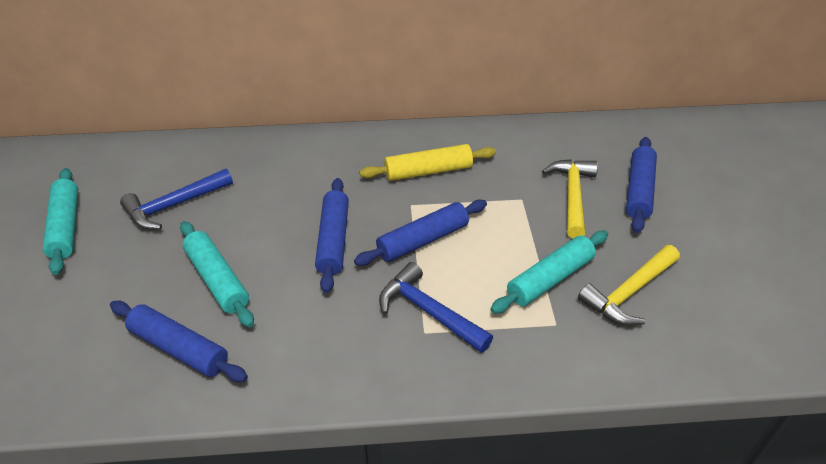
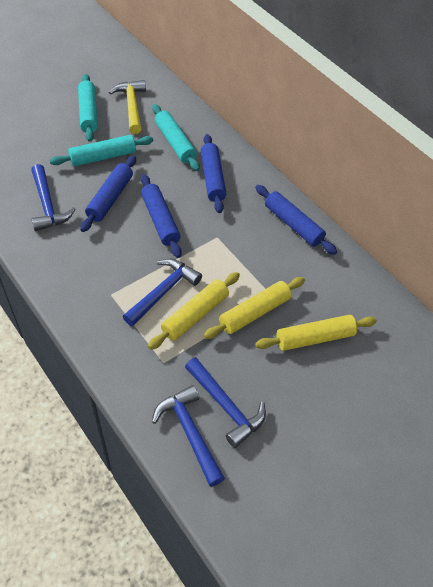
blue hammer: 2 -> 4
yellow hammer: 2 -> 1
yellow rolling pin: 1 -> 3

